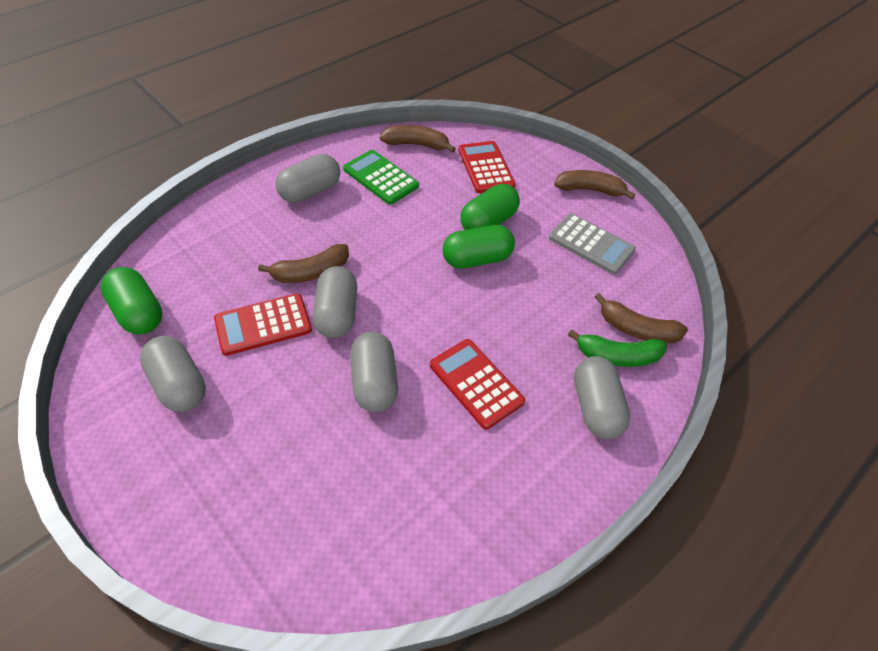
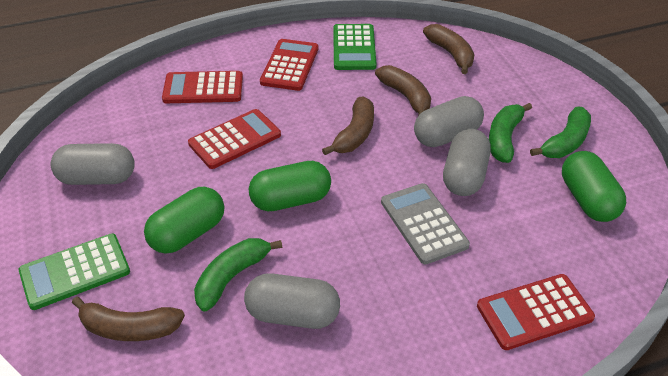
green banana: 1 -> 3
green calculator: 1 -> 2
grey capsule: 5 -> 4
red calculator: 3 -> 4

